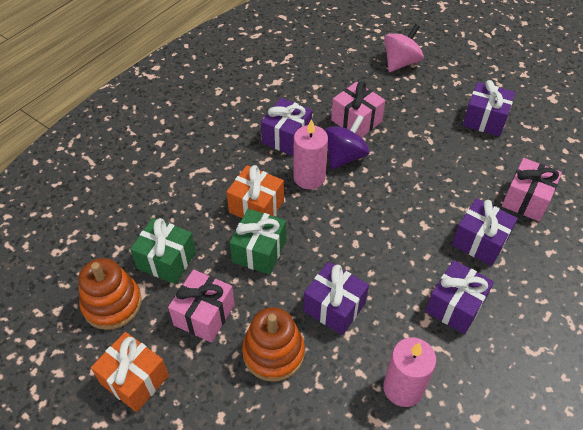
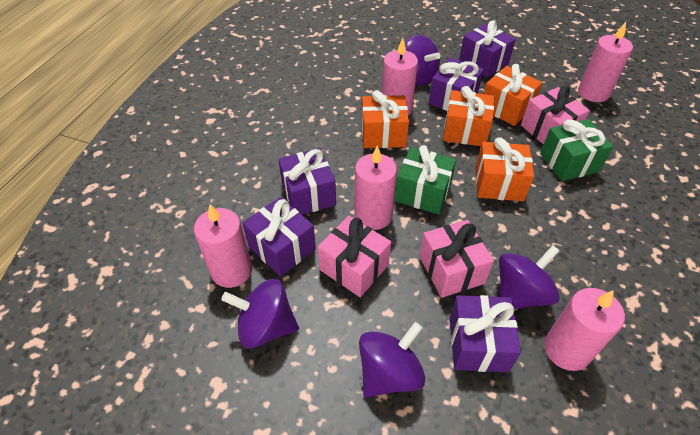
orange gift: 2 -> 4
orange stacking toy: 2 -> 0
pink candle: 2 -> 5
pink spinning top: 1 -> 0
purple spinning top: 1 -> 4

